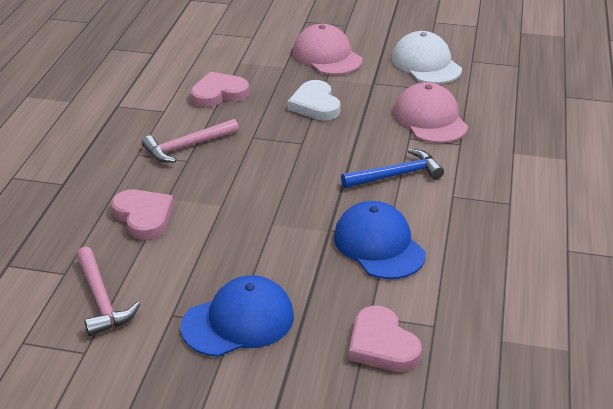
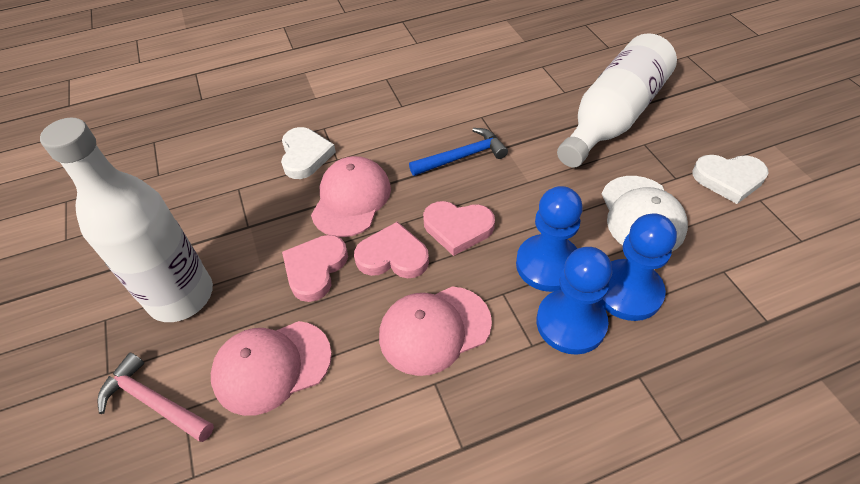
blue cap: 2 -> 0
blue pawn: 0 -> 3
pink cap: 2 -> 3
pink hammer: 2 -> 1
white bottle: 0 -> 2
white heart: 1 -> 2

